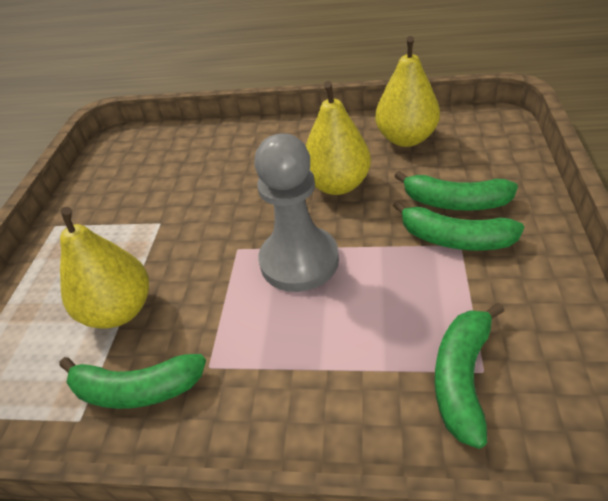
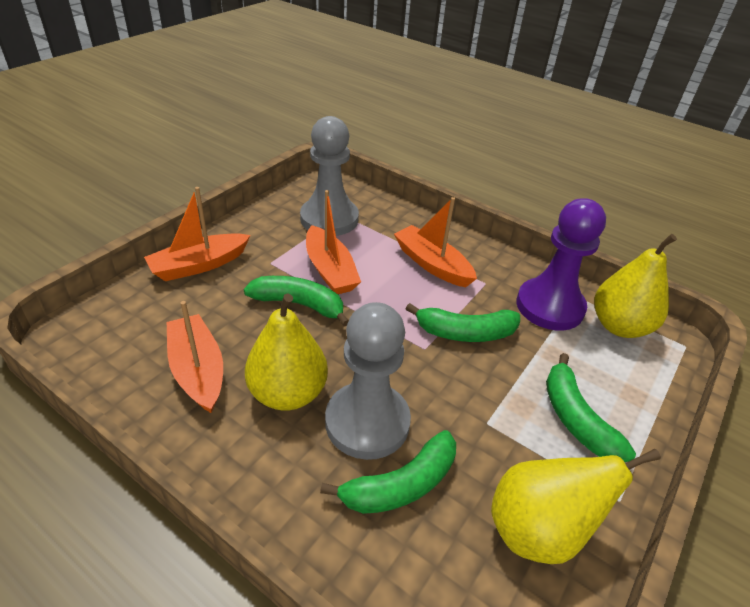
grey pawn: 1 -> 2
orange boat: 0 -> 4
purple pawn: 0 -> 1

